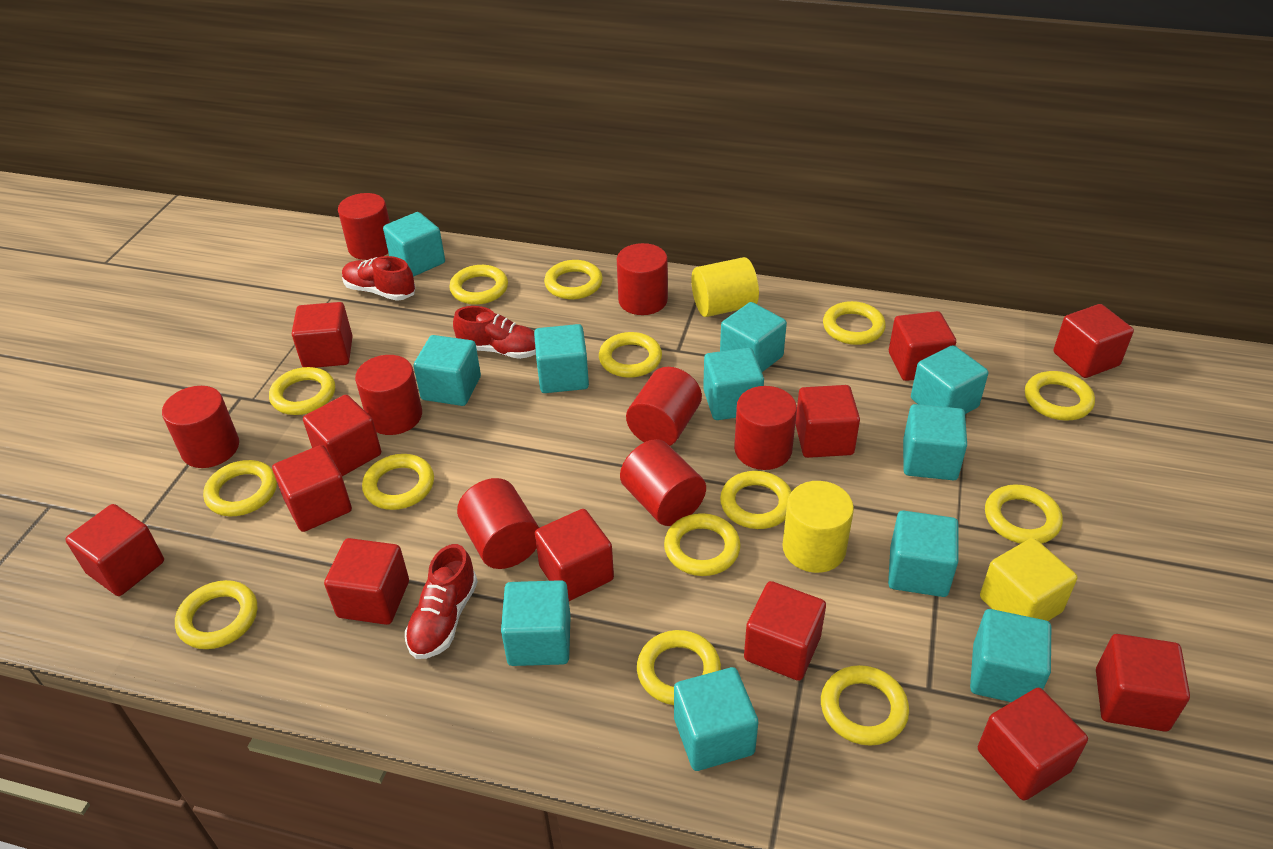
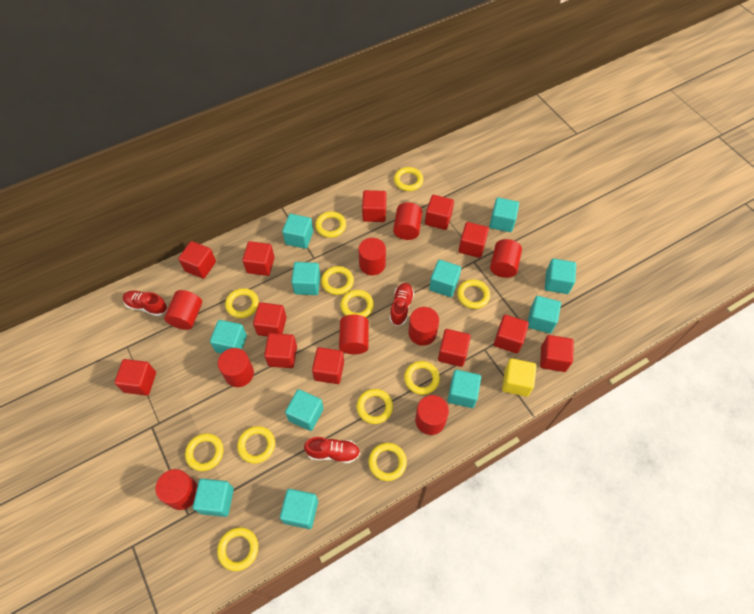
red cylinder: 8 -> 9
yellow cylinder: 2 -> 0
yellow ring: 14 -> 12

